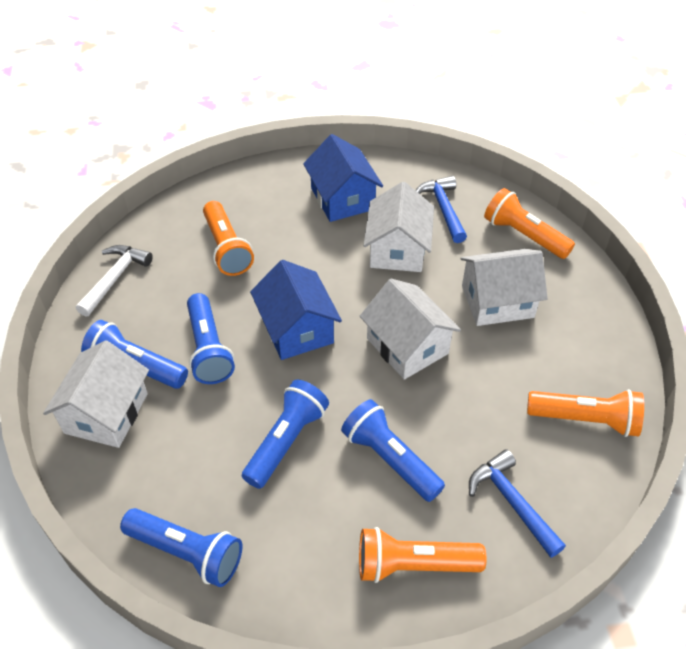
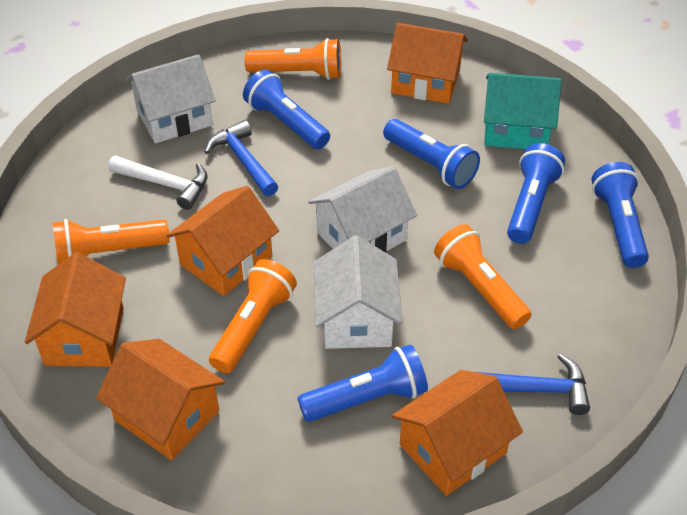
blue house: 2 -> 0
orange house: 0 -> 5
turquoise house: 0 -> 1
white house: 4 -> 3

